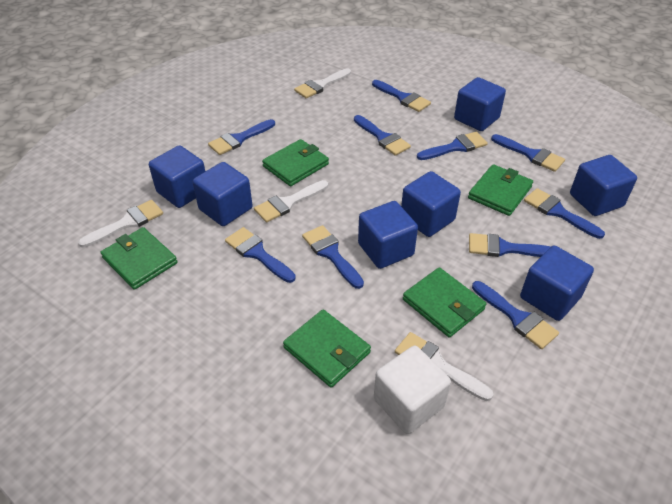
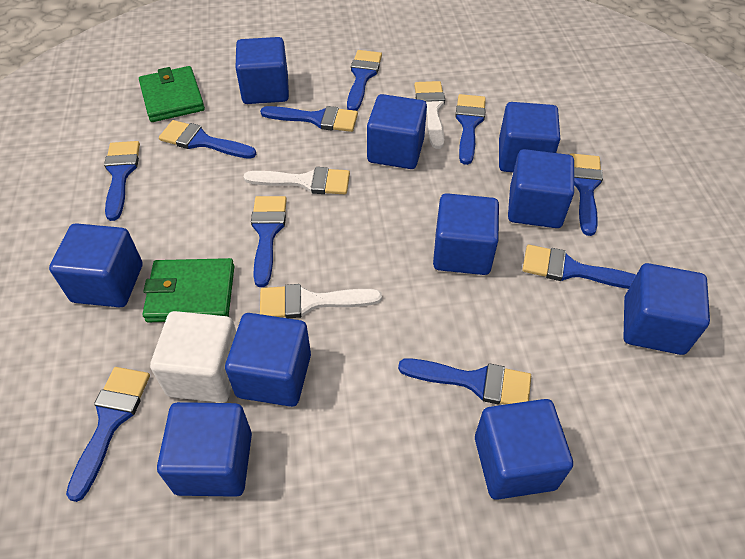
blue cube: 7 -> 10
green wallet: 5 -> 2
white brush: 4 -> 3

